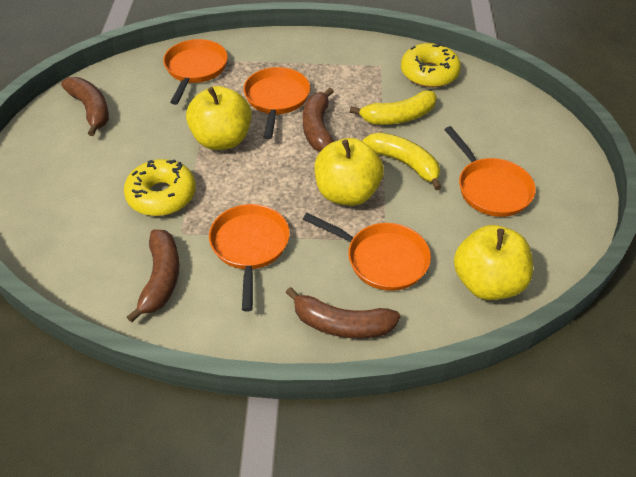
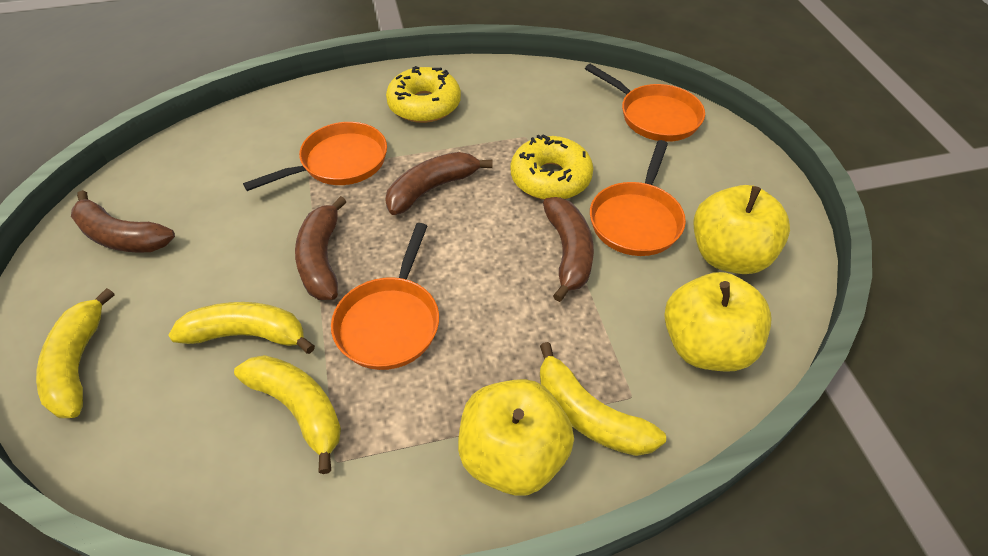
orange pan: 5 -> 4
yellow banana: 2 -> 4

